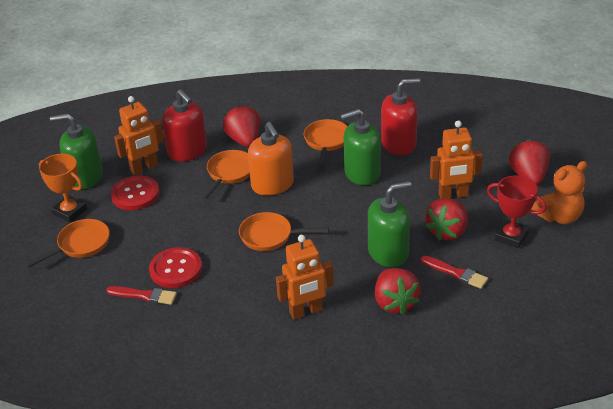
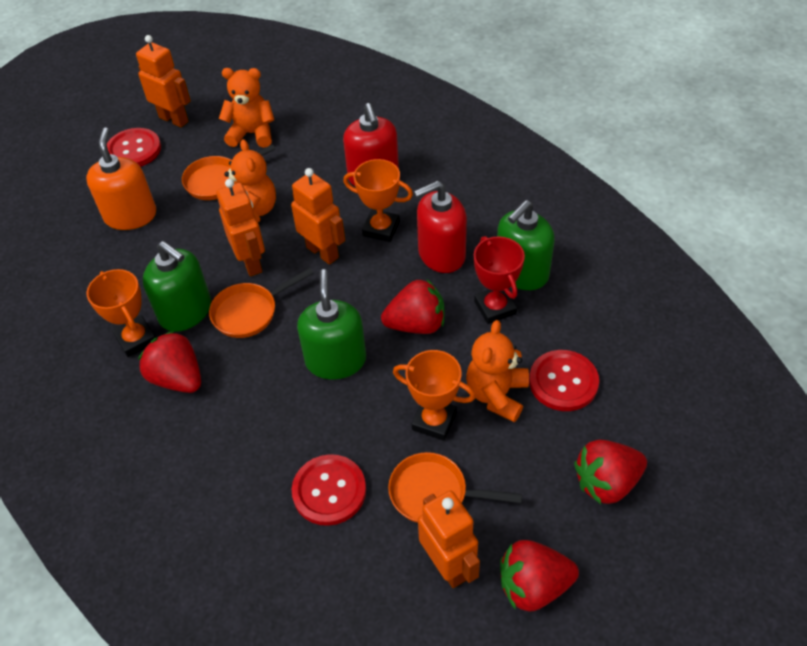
orange pan: 4 -> 3
orange robot: 3 -> 4
orange teddy bear: 1 -> 3
orange trophy: 1 -> 3
red brush: 2 -> 0
red button: 2 -> 3

